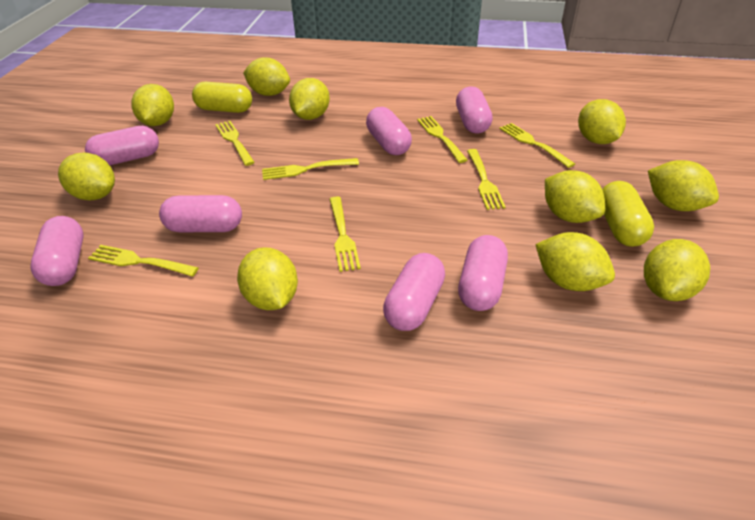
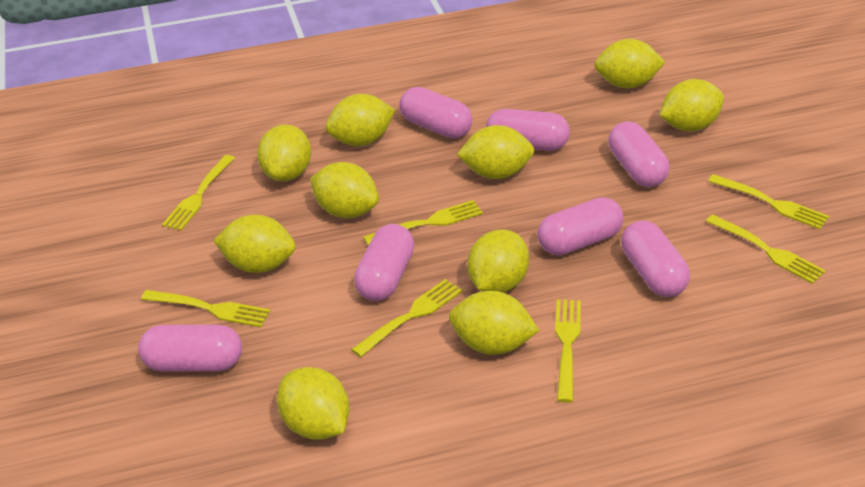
yellow capsule: 2 -> 0

